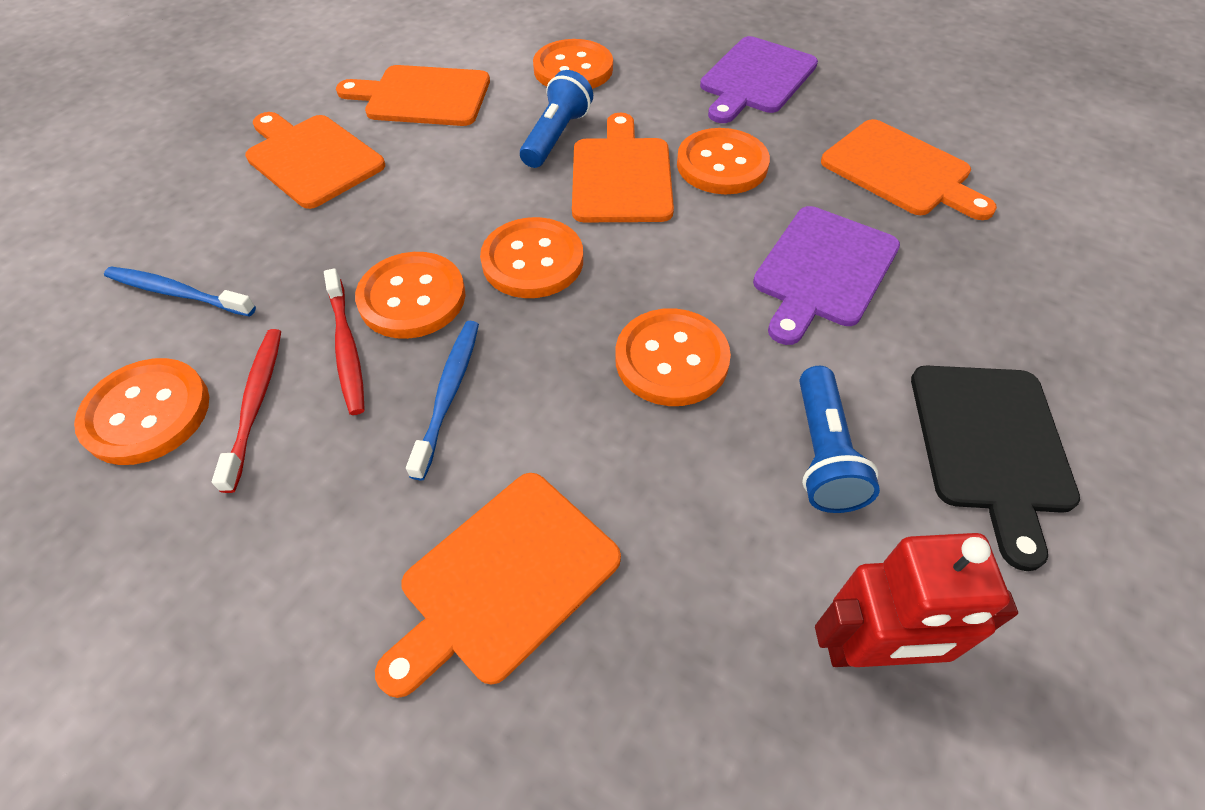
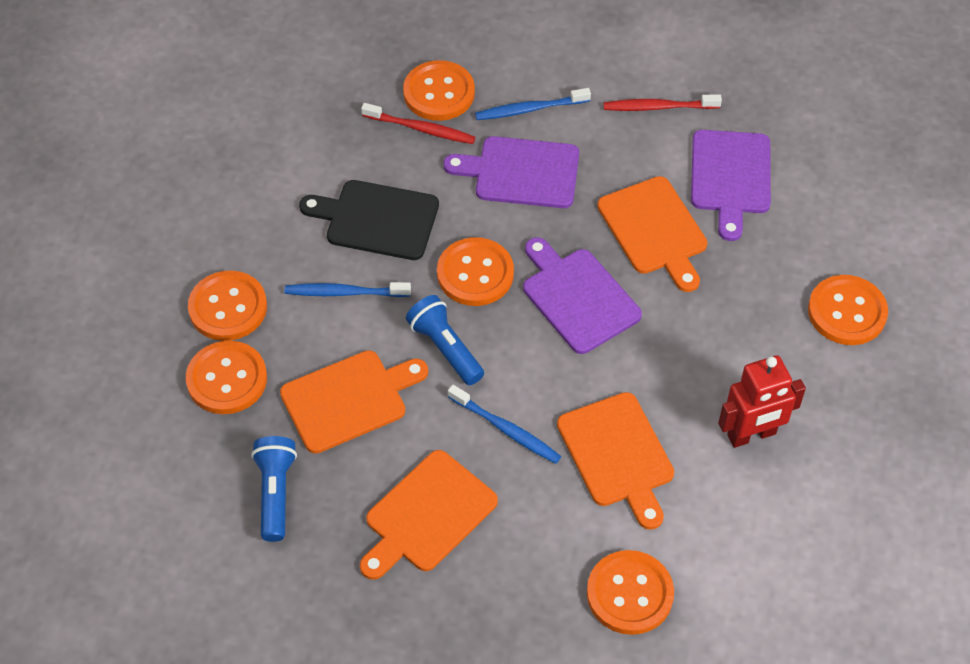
blue toothbrush: 2 -> 3
orange cutting board: 5 -> 4
purple cutting board: 2 -> 3

